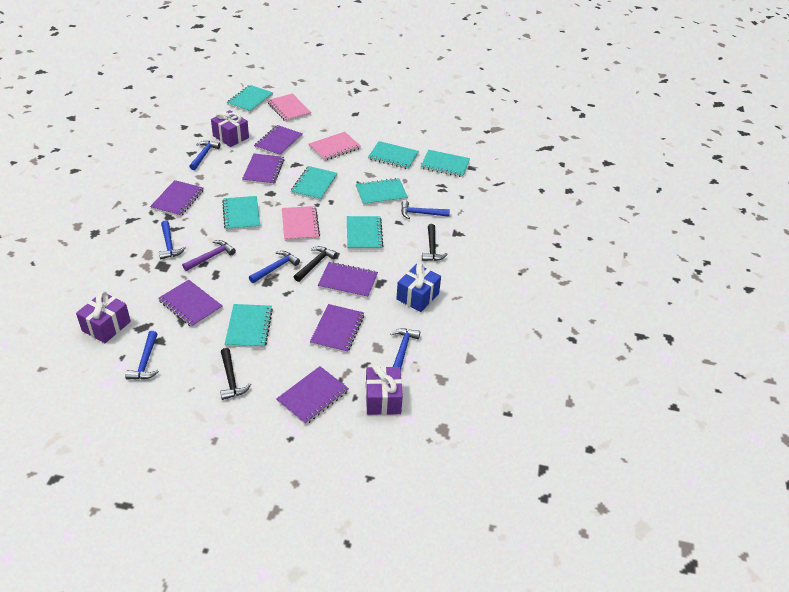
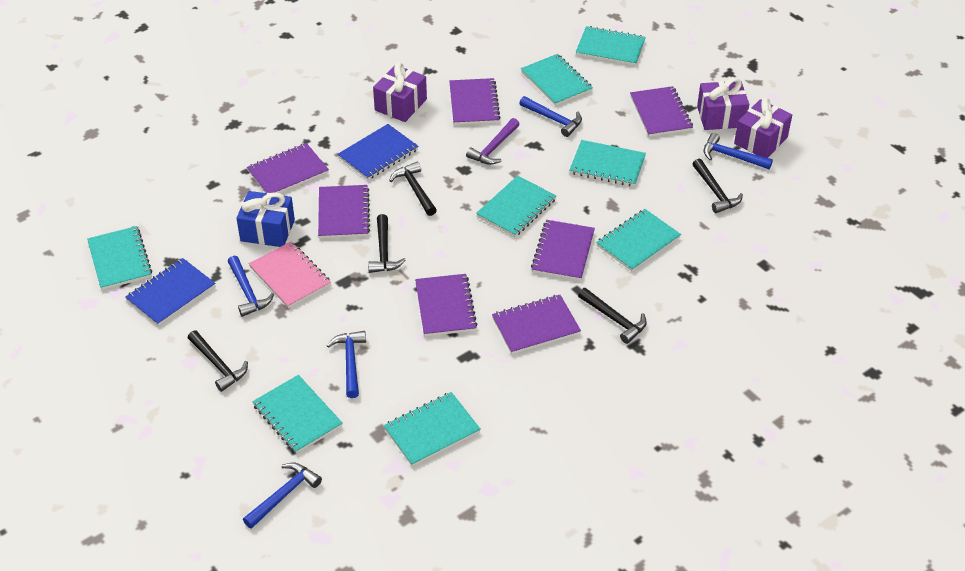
black hammer: 3 -> 5
blue hammer: 6 -> 5
blue notebook: 0 -> 2
pink notebook: 3 -> 1

